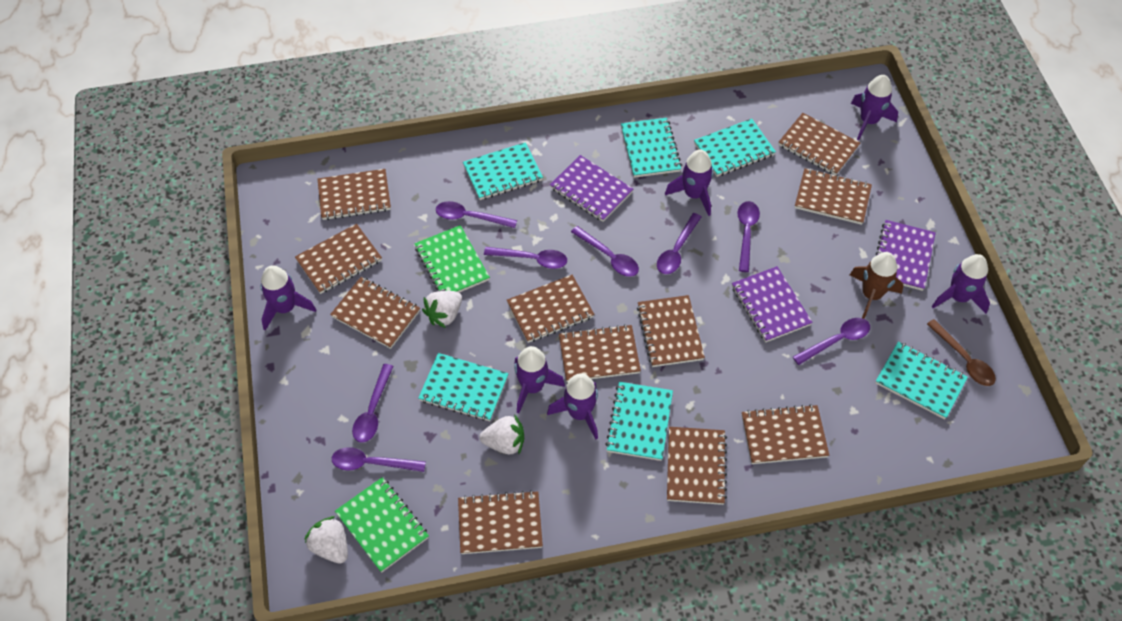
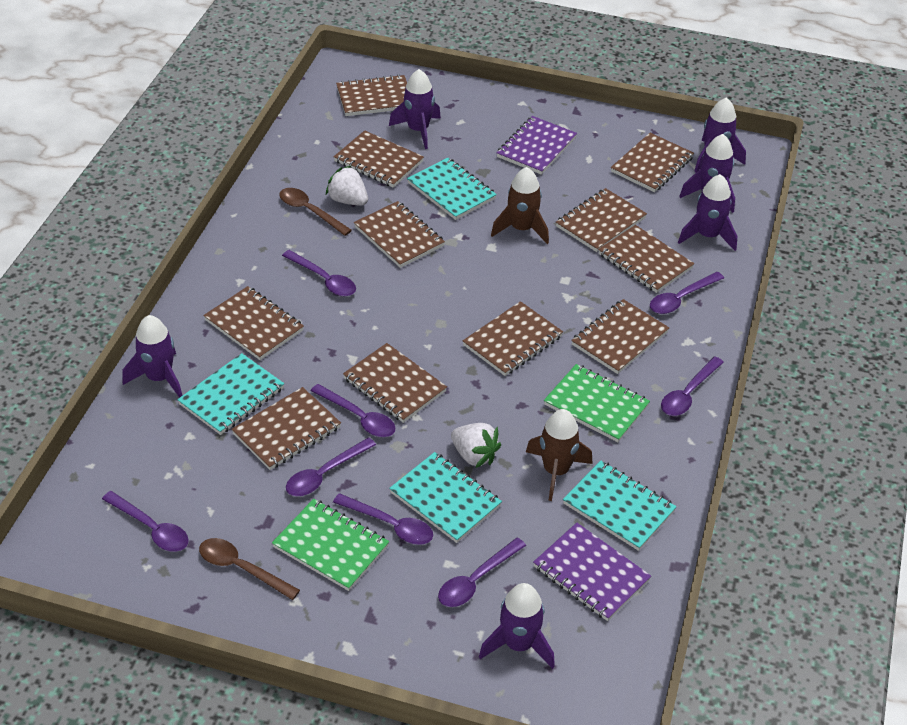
brown rocket: 1 -> 2
brown spoon: 1 -> 2
purple notebook: 3 -> 2
turquoise notebook: 6 -> 4
white strawberry: 3 -> 2

